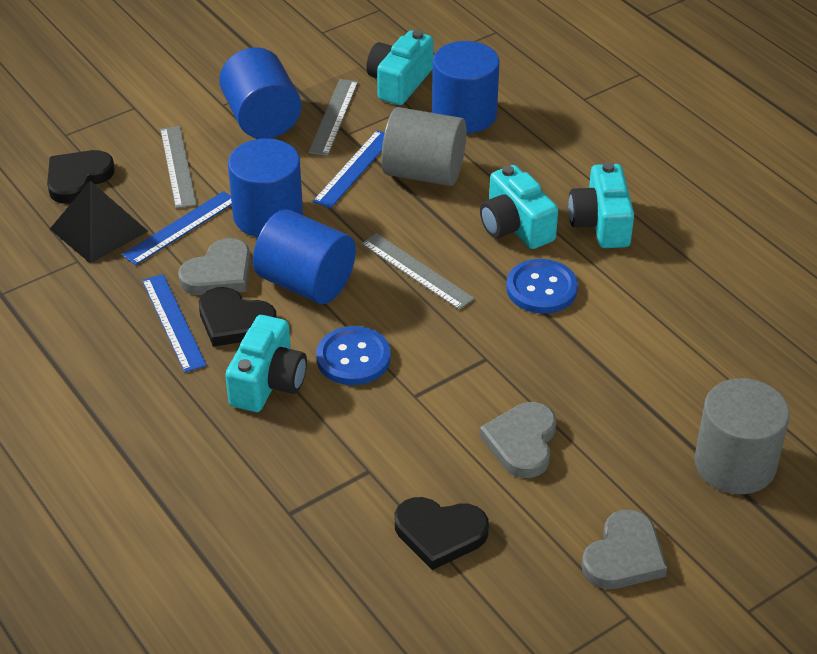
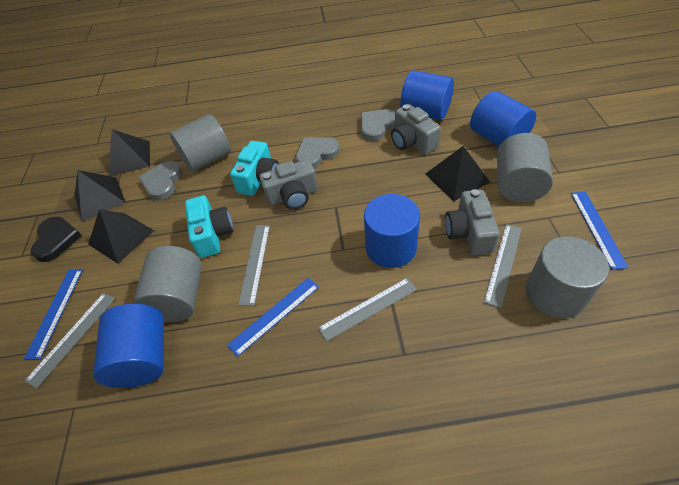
black heart: 3 -> 1
black pyramid: 1 -> 4
blue button: 2 -> 0
grey camera: 0 -> 3
grey cylinder: 2 -> 4
grey ruler: 3 -> 4
turquoise camera: 4 -> 2

